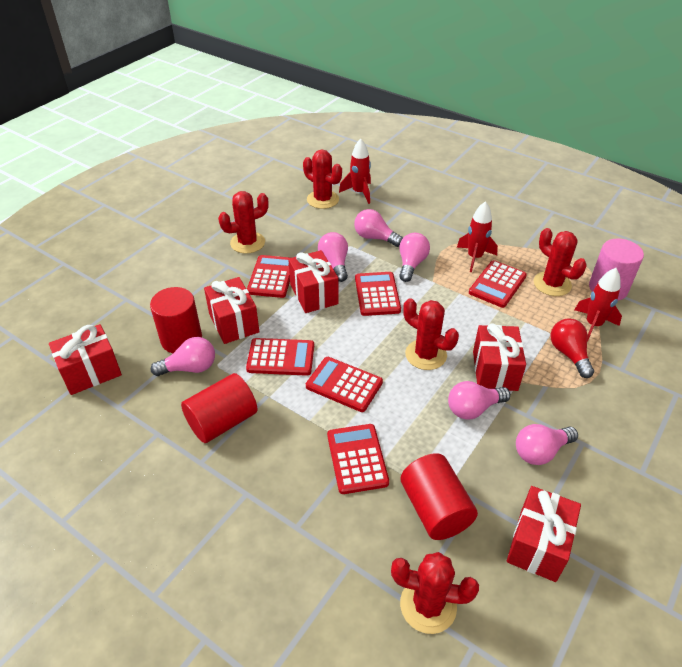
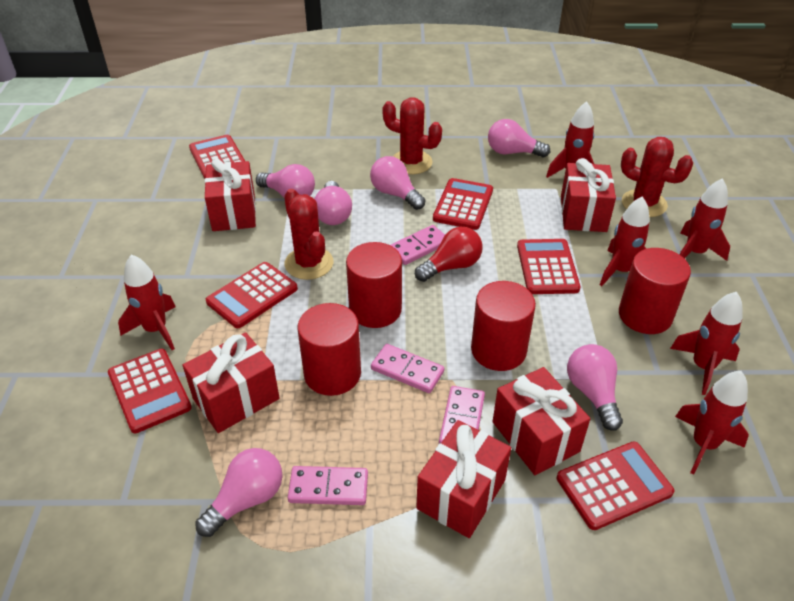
pink cylinder: 1 -> 0
pink domino: 0 -> 4
red cactus: 5 -> 3
red cylinder: 3 -> 4
red rocket: 3 -> 6

